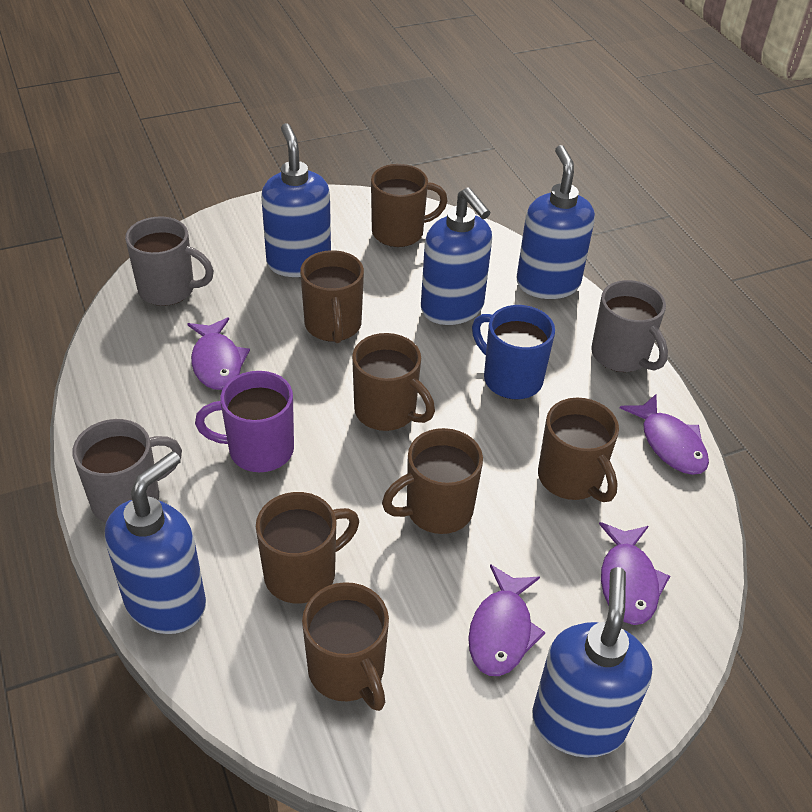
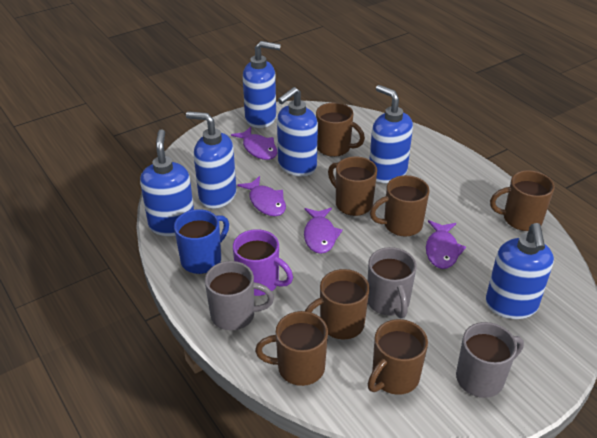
blue soap dispenser: 5 -> 6

